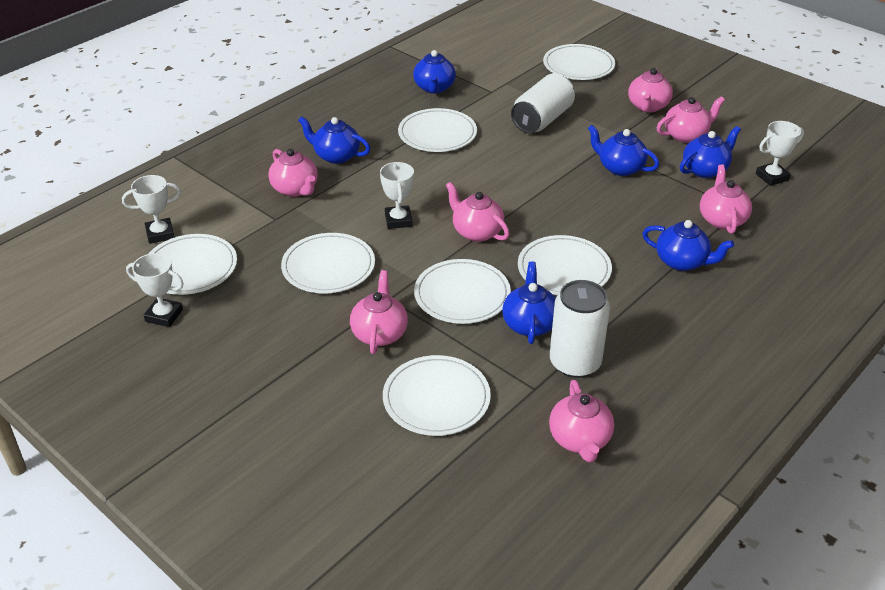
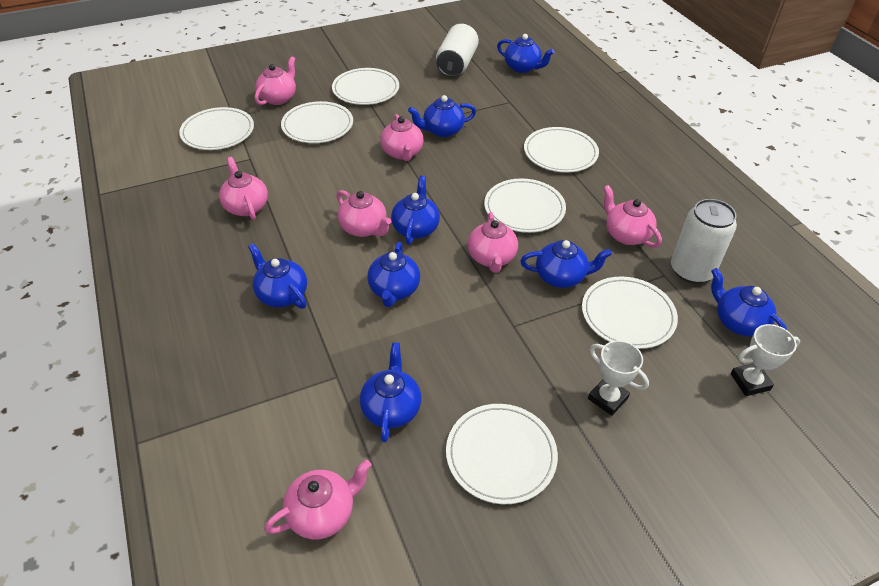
blue teapot: 6 -> 8
white trophy: 4 -> 2

